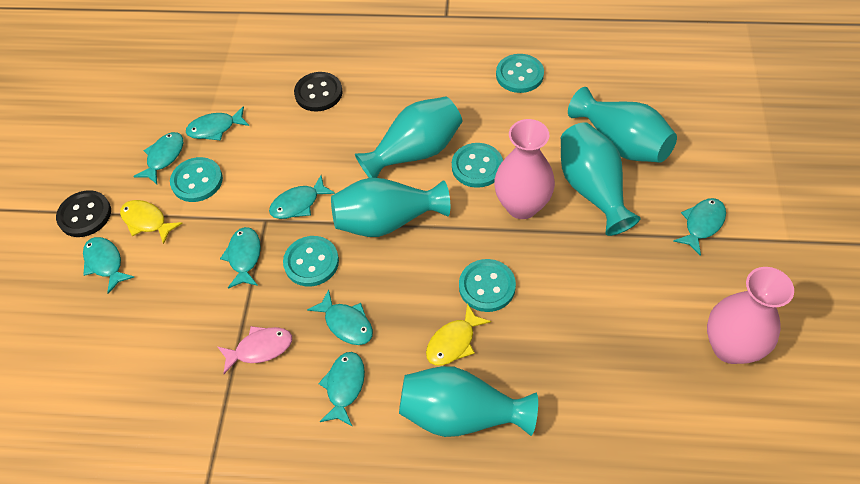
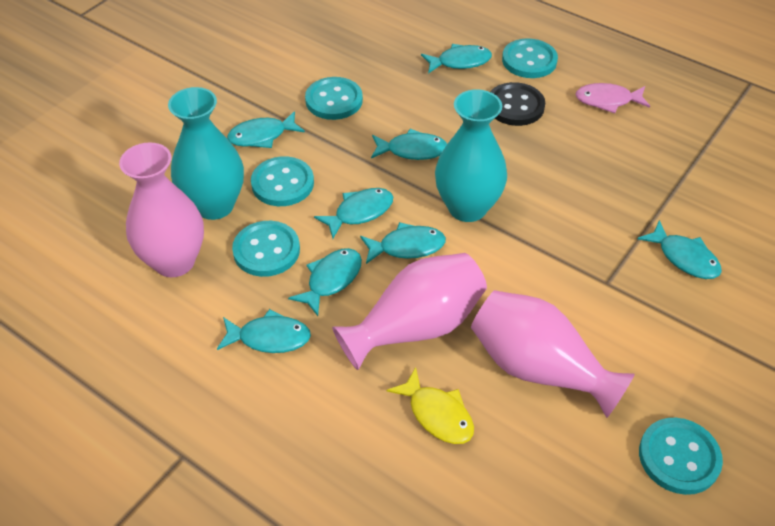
black button: 2 -> 1
pink vase: 2 -> 3
turquoise vase: 5 -> 2
yellow fish: 2 -> 1

